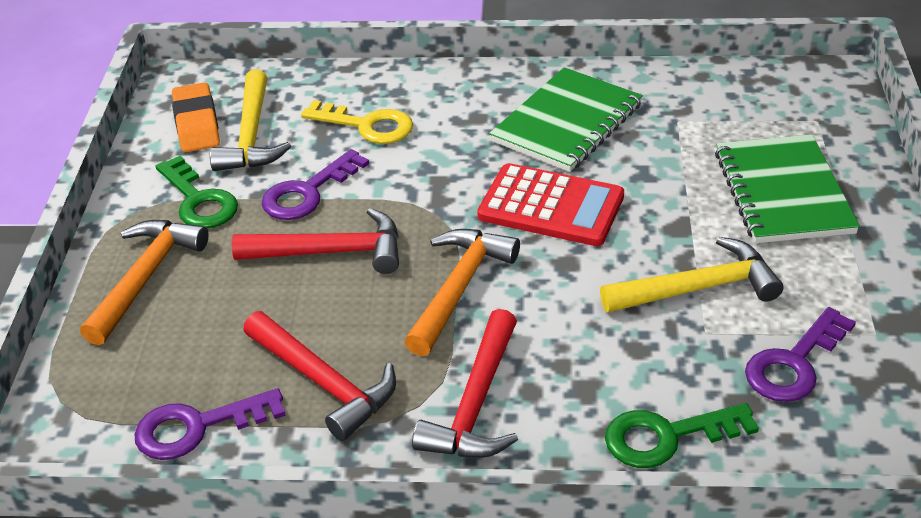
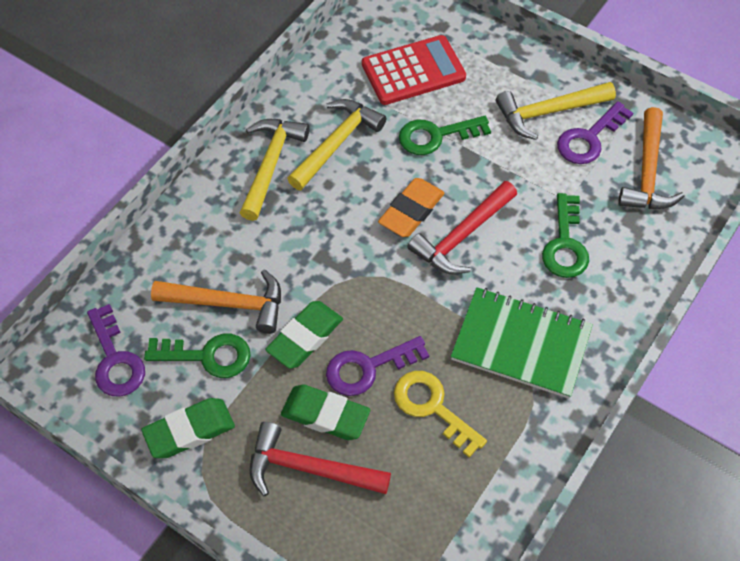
green eraser: 0 -> 3
green key: 2 -> 3
green notebook: 2 -> 1
red hammer: 3 -> 2
yellow hammer: 2 -> 3

